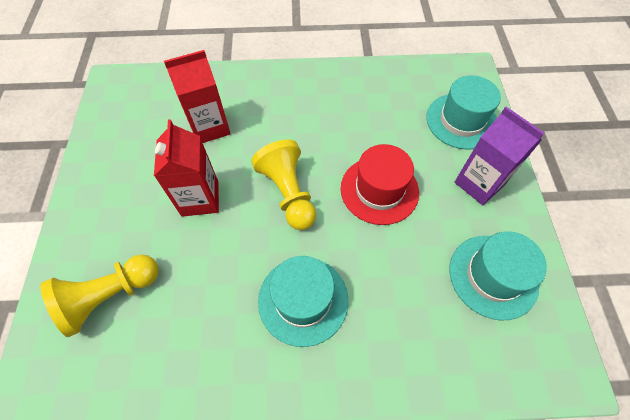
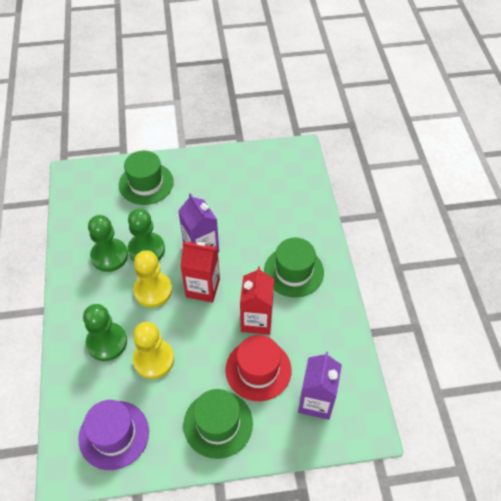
green hat: 0 -> 3
green pawn: 0 -> 3
purple carton: 1 -> 2
purple hat: 0 -> 1
turquoise hat: 3 -> 0

